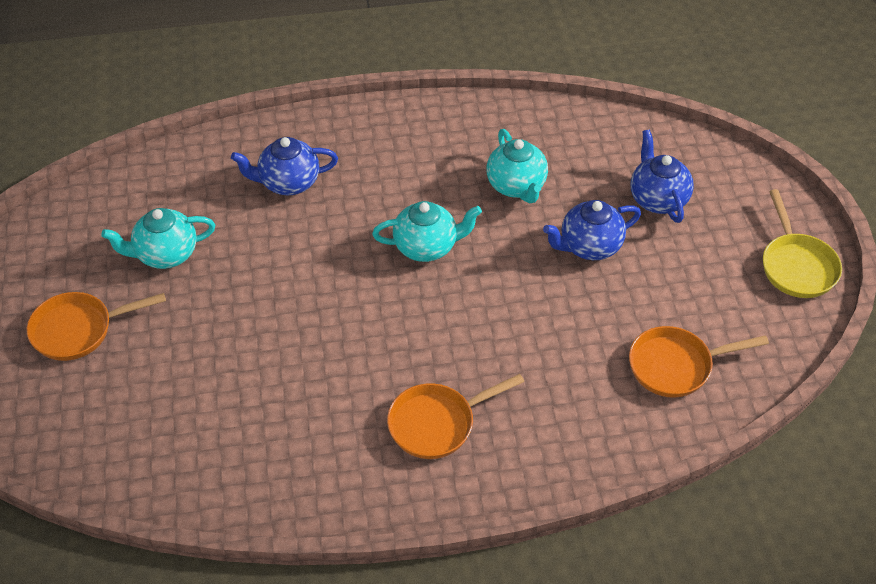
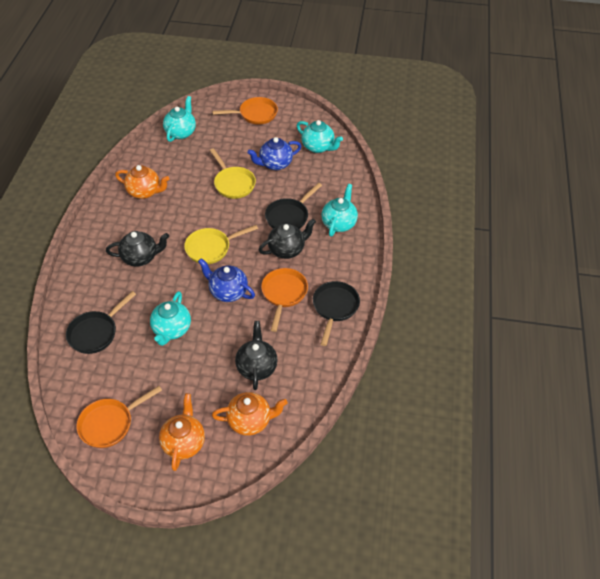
black pan: 0 -> 3
black teapot: 0 -> 3
blue teapot: 3 -> 2
orange teapot: 0 -> 3
turquoise teapot: 3 -> 4
yellow pan: 1 -> 2

